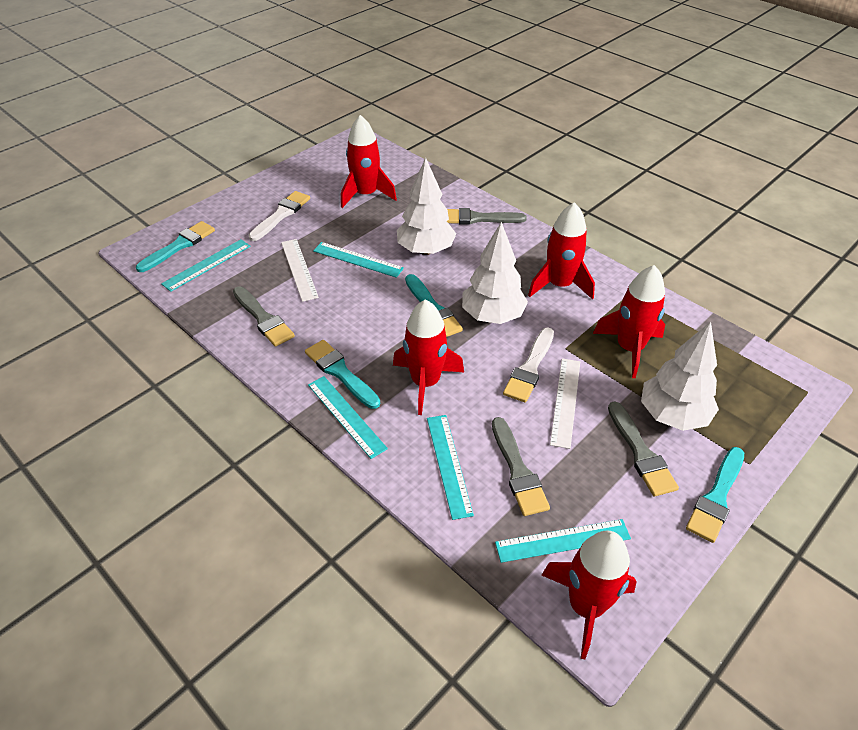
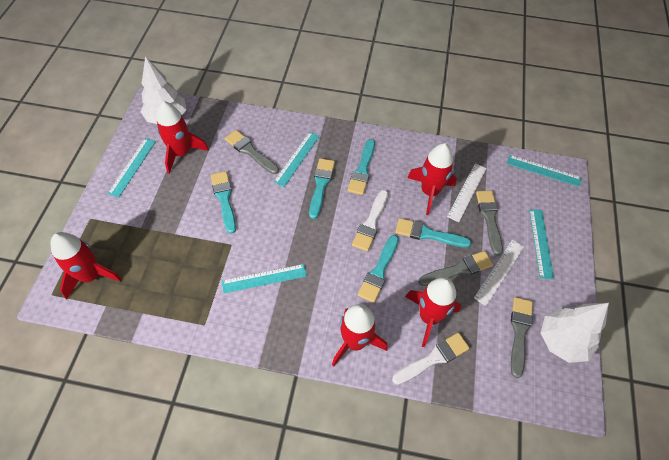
turquoise brush: 4 -> 5
white tree: 3 -> 2

